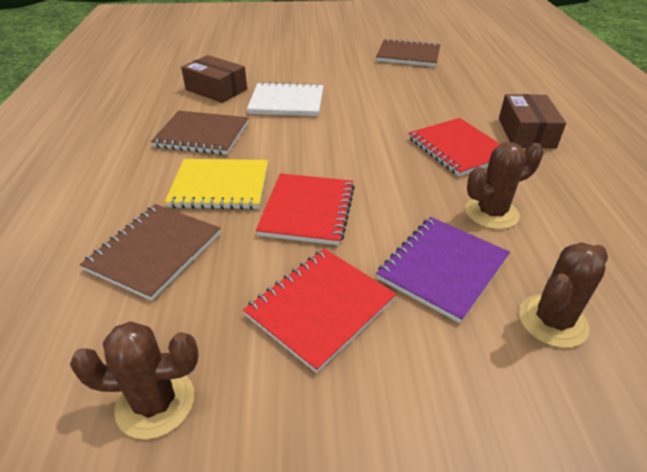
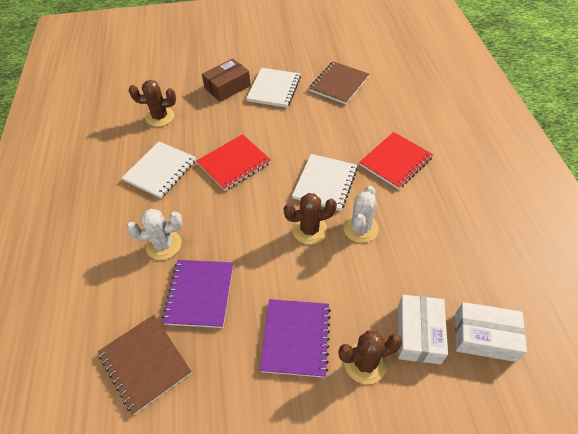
brown box: 2 -> 1
brown notebook: 3 -> 2
purple notebook: 1 -> 2
red notebook: 3 -> 2
white box: 0 -> 2
white cactus: 0 -> 2
white notebook: 1 -> 3
yellow notebook: 1 -> 0

